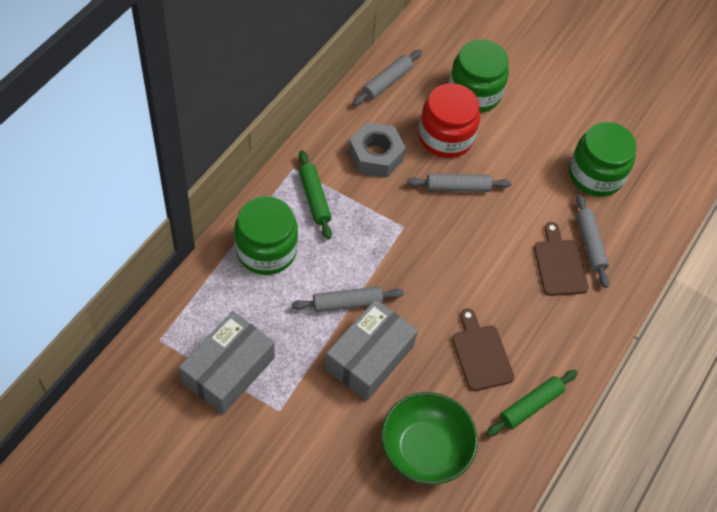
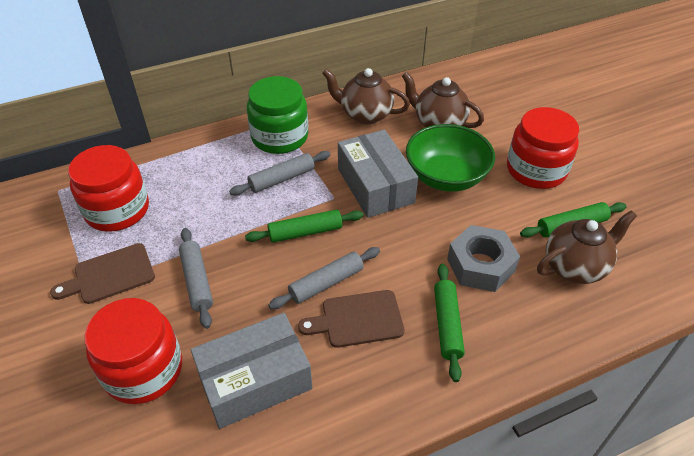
brown teapot: 0 -> 3
green jar: 3 -> 1
green rolling pin: 2 -> 3
grey rolling pin: 4 -> 3
red jar: 1 -> 3

